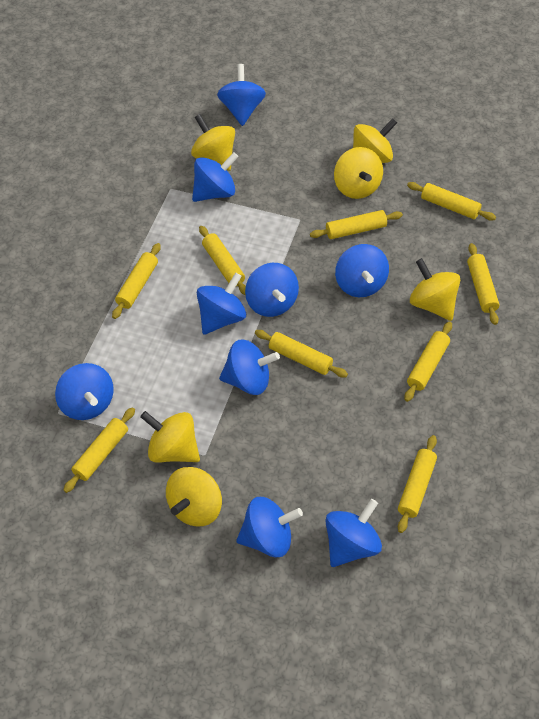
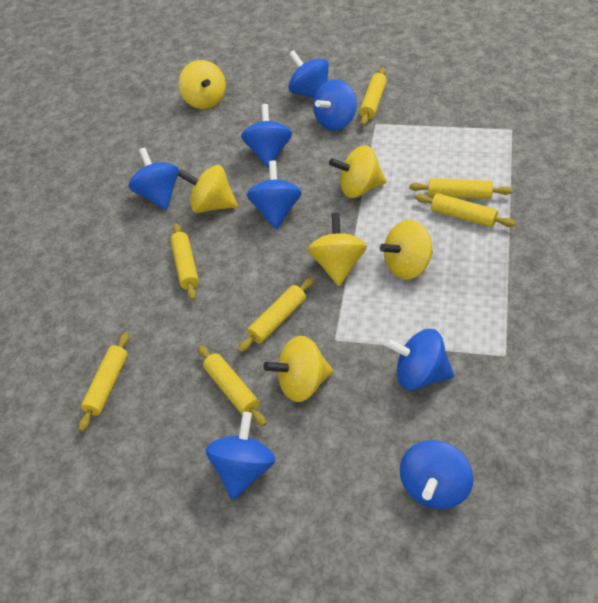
blue spinning top: 9 -> 8
yellow rolling pin: 9 -> 7

